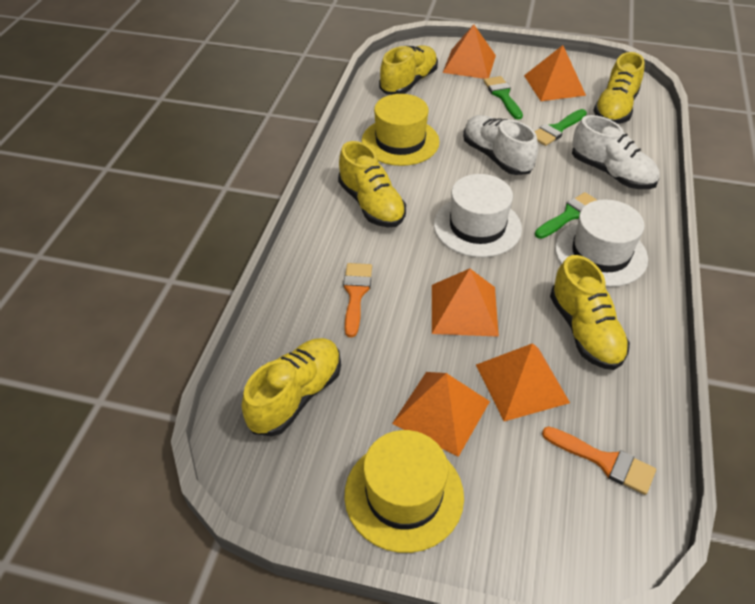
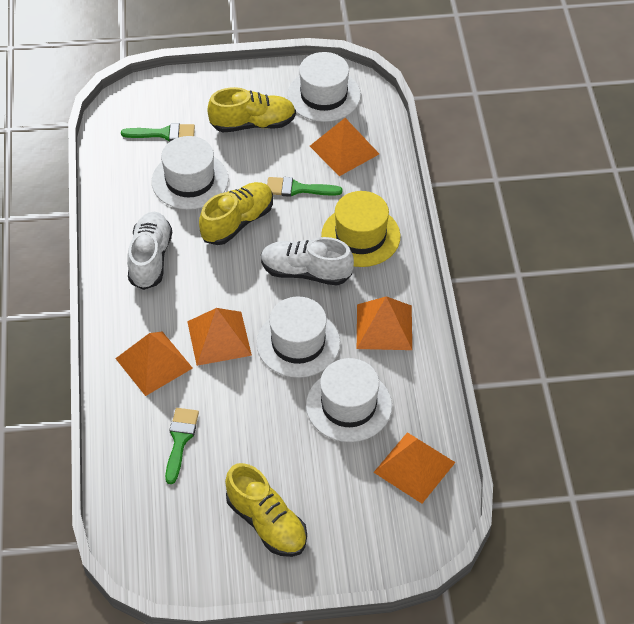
orange brush: 2 -> 0
white hat: 2 -> 4
yellow hat: 2 -> 1
yellow shoe: 5 -> 3

